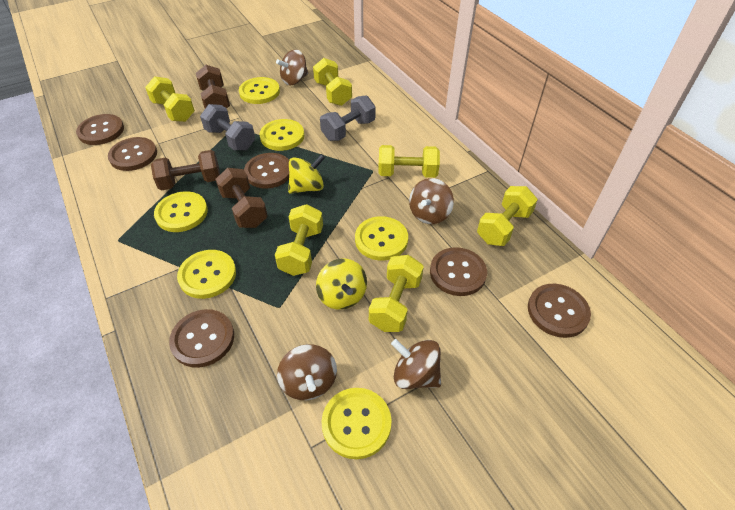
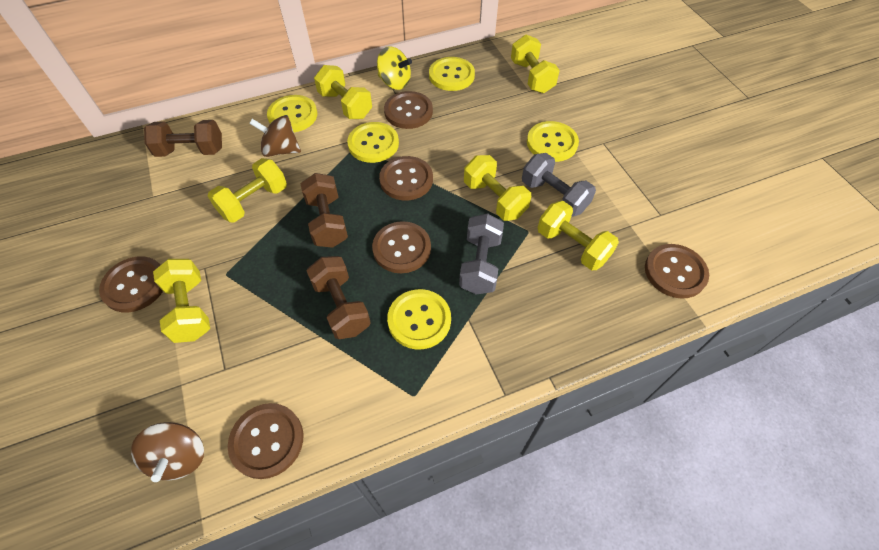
brown spinning top: 4 -> 2
yellow button: 6 -> 5
yellow spinning top: 2 -> 1

